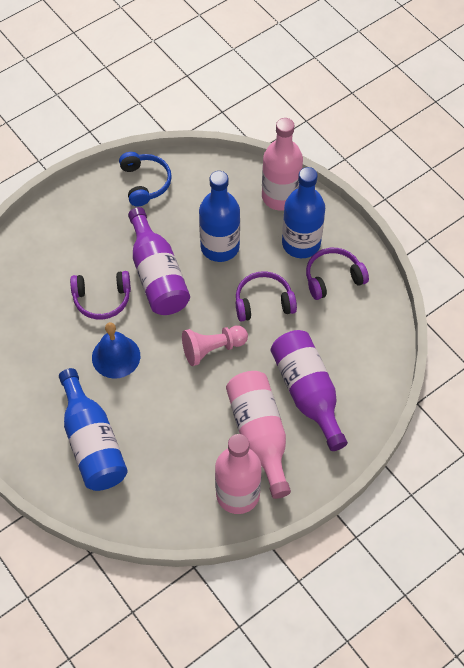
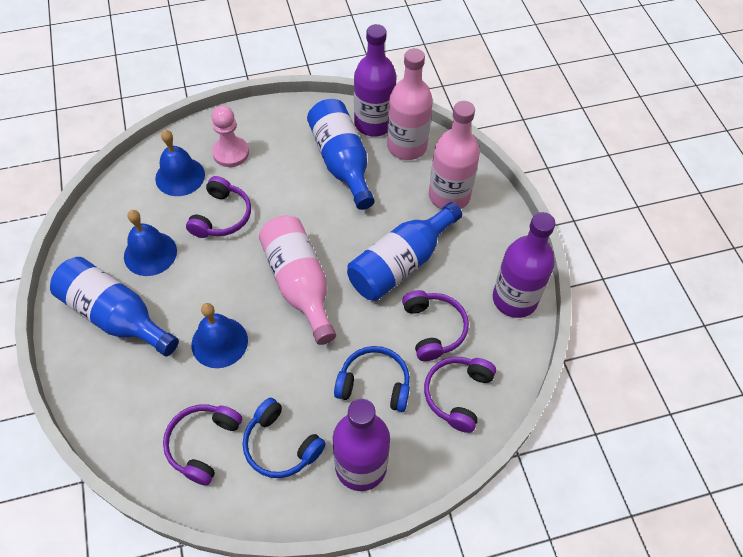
blue bell: 1 -> 3
blue headphones: 1 -> 2
purple bottle: 2 -> 3
purple headphones: 3 -> 4

